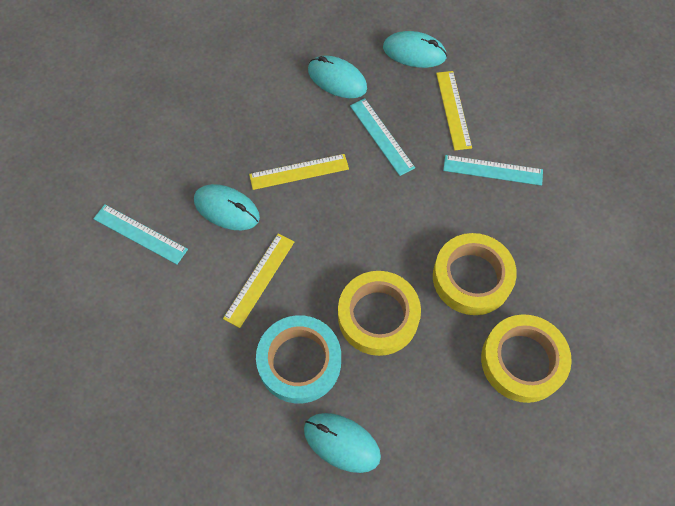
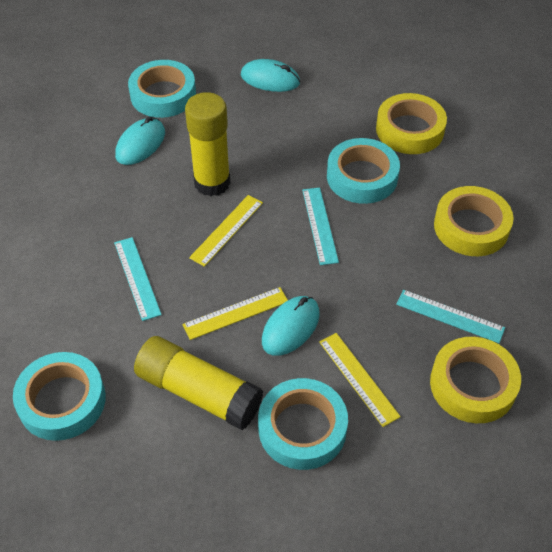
turquoise mouse: 4 -> 3
turquoise tape: 1 -> 4
yellow glue stick: 0 -> 2

